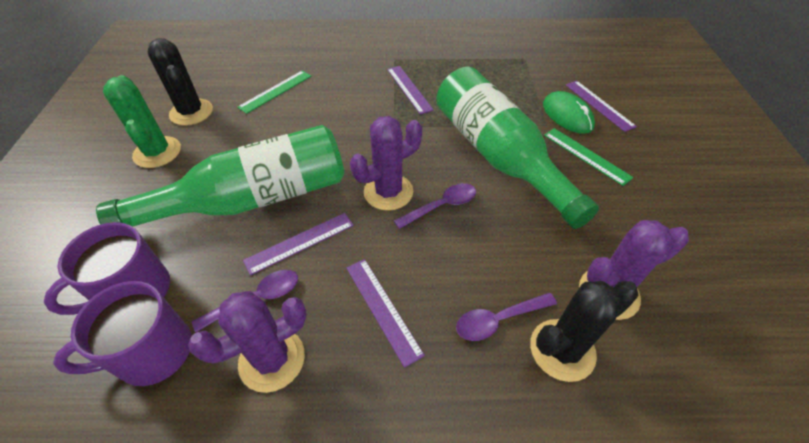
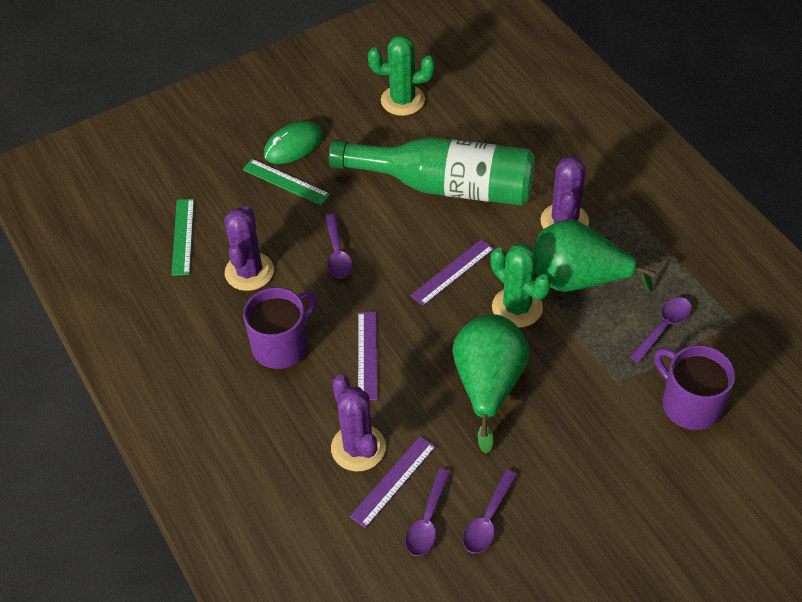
black cactus: 2 -> 0
green bottle: 2 -> 1
green cactus: 1 -> 2
green pear: 0 -> 2
purple ruler: 4 -> 3
purple spoon: 3 -> 4

